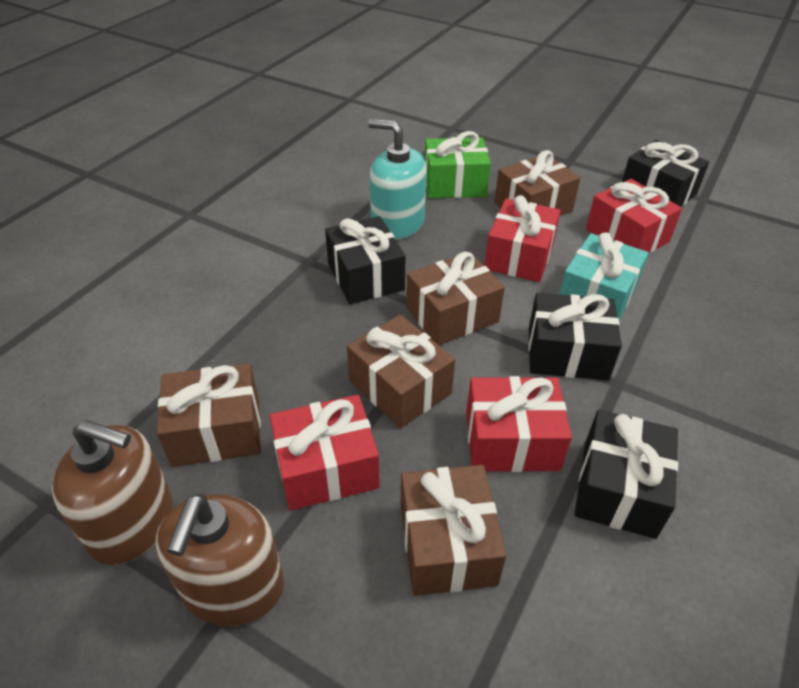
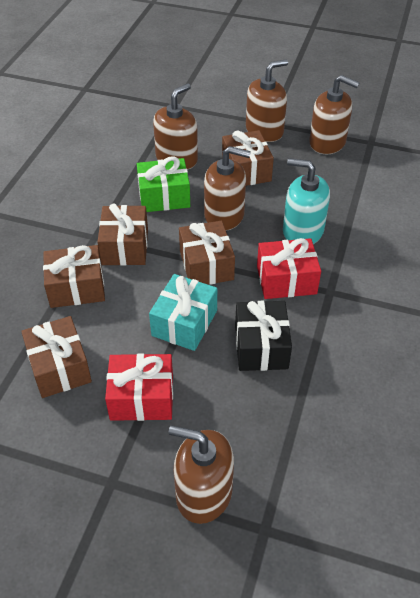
black gift: 4 -> 1
brown soap dispenser: 2 -> 5
red gift: 4 -> 2

